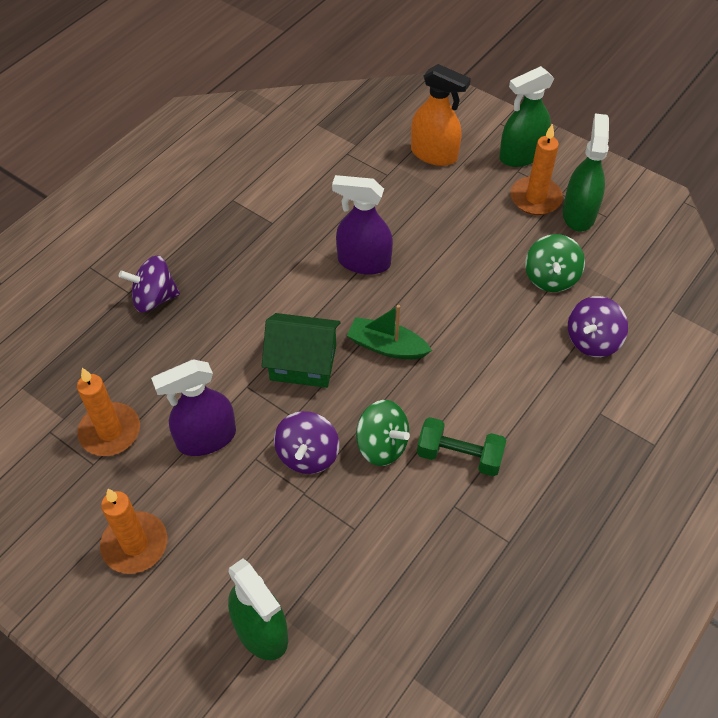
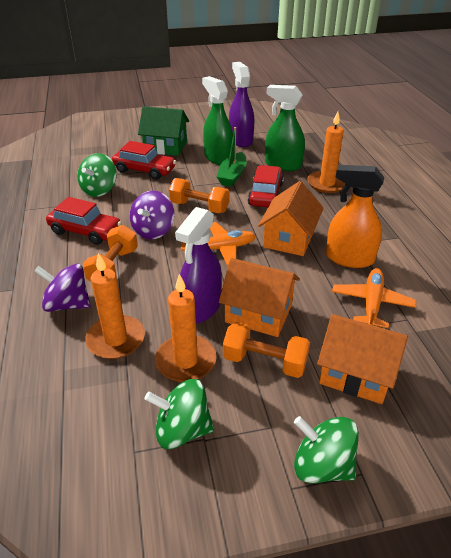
green dumbbell: 1 -> 0
green spinning top: 2 -> 3
green spray bottle: 3 -> 2
orange dumbbell: 0 -> 3
orange house: 0 -> 3
orange plane: 0 -> 2
purple spinning top: 3 -> 2
red car: 0 -> 3

